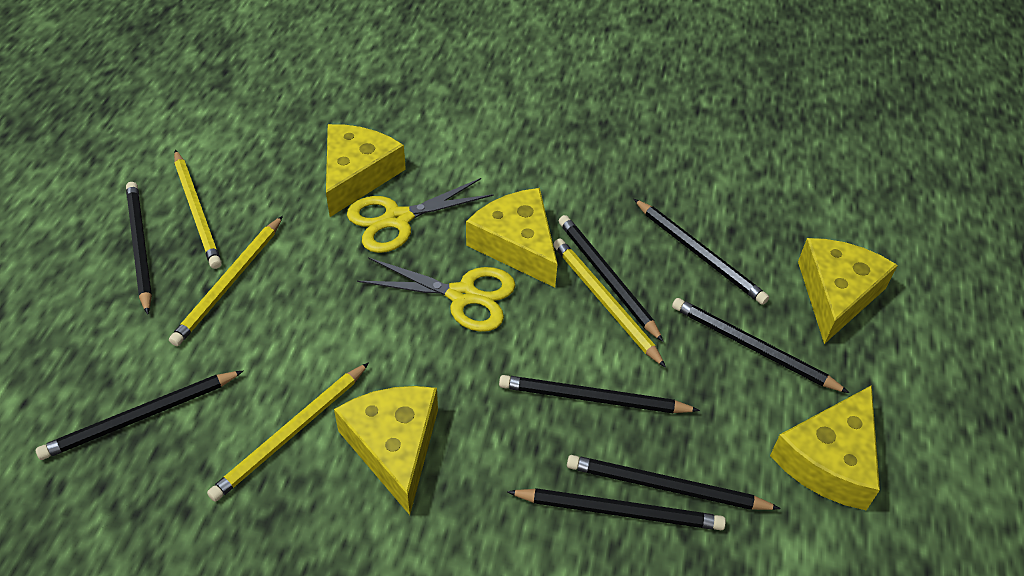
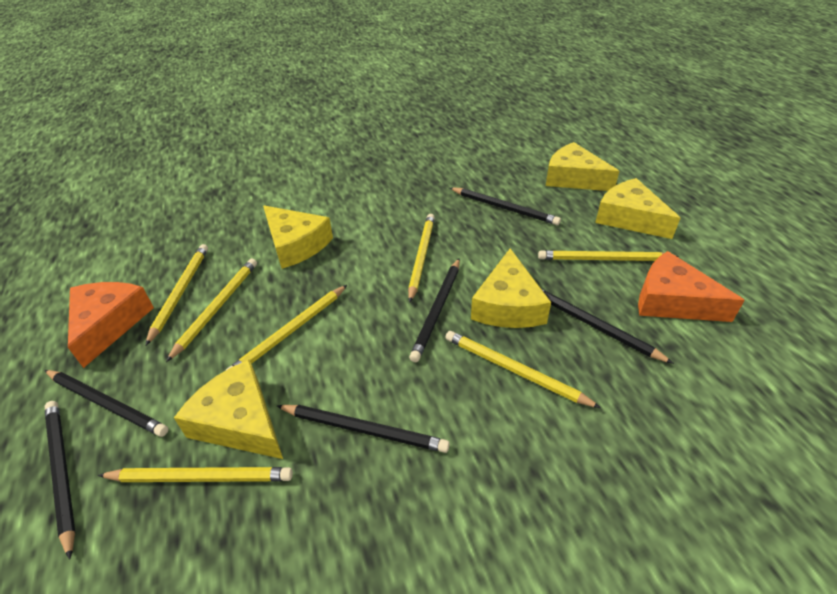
black pencil: 8 -> 6
orange cheese: 0 -> 2
yellow pencil: 4 -> 7
yellow scissors: 2 -> 0

